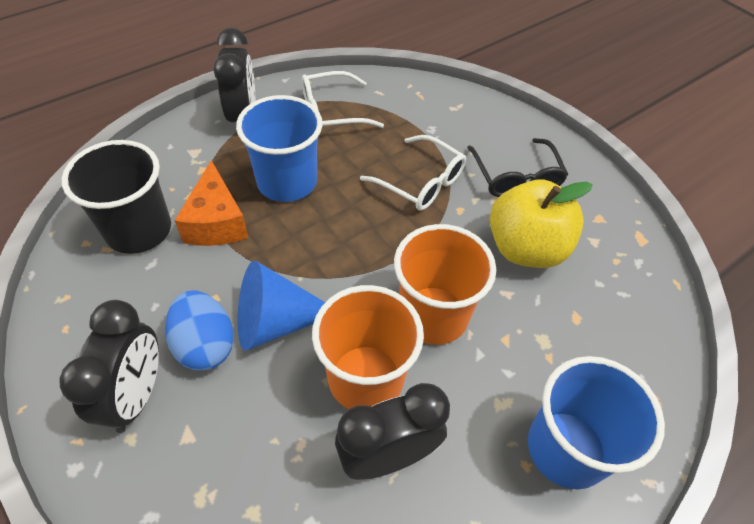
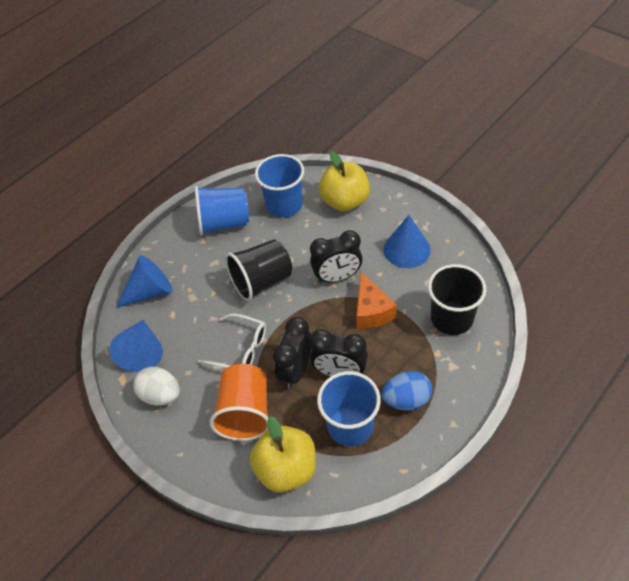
black cup: 1 -> 2
black glasses: 1 -> 0
blue cone: 1 -> 3
blue cup: 2 -> 3
orange cup: 2 -> 1
white egg: 0 -> 1
white glasses: 2 -> 1
yellow apple: 1 -> 2

